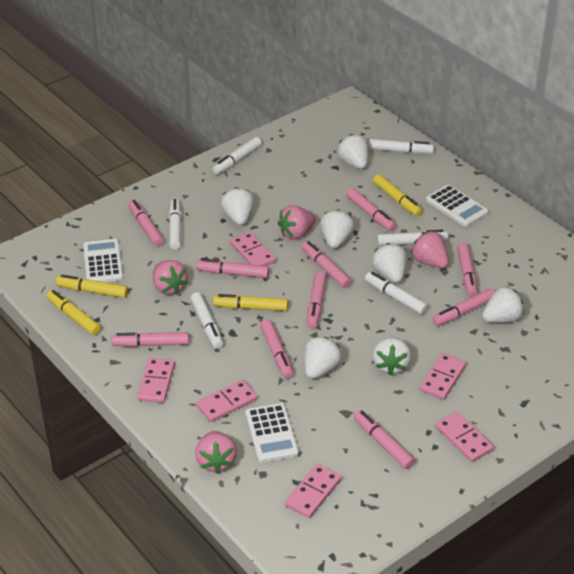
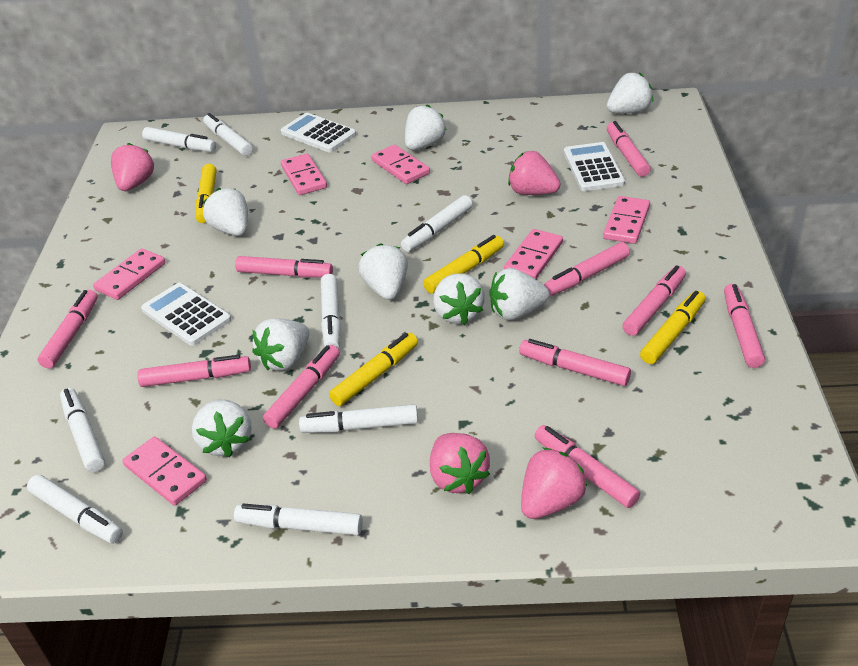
white marker: 6 -> 8
white strawberry: 7 -> 8

